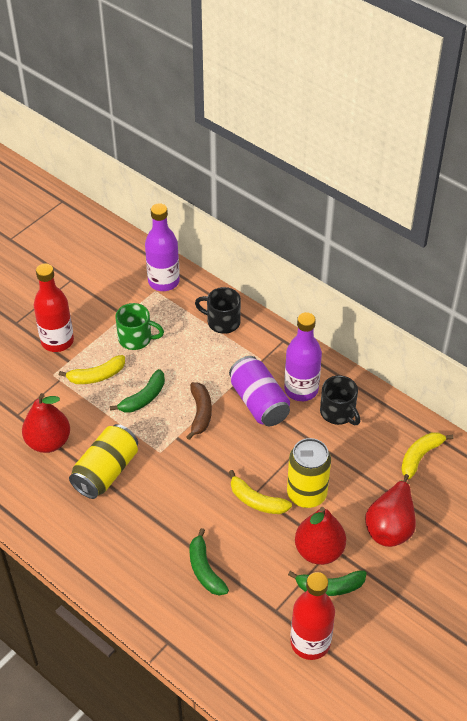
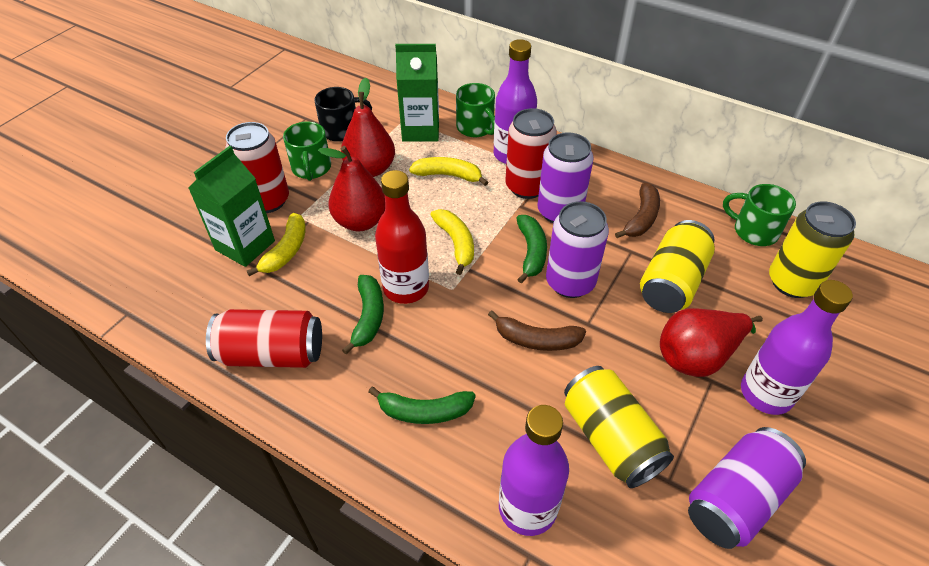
black mug: 2 -> 1
brown banana: 1 -> 2
green carton: 0 -> 2
green mug: 1 -> 3
purple bottle: 2 -> 3
purple can: 1 -> 3
red bottle: 2 -> 1
red can: 0 -> 3
yellow can: 2 -> 3

